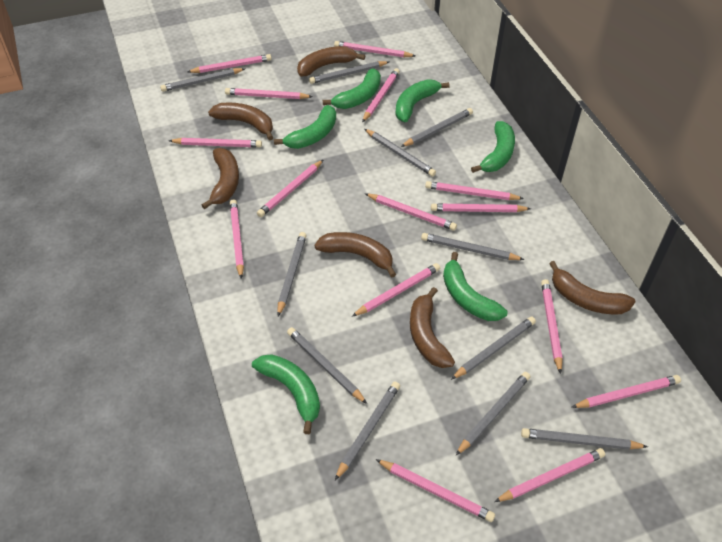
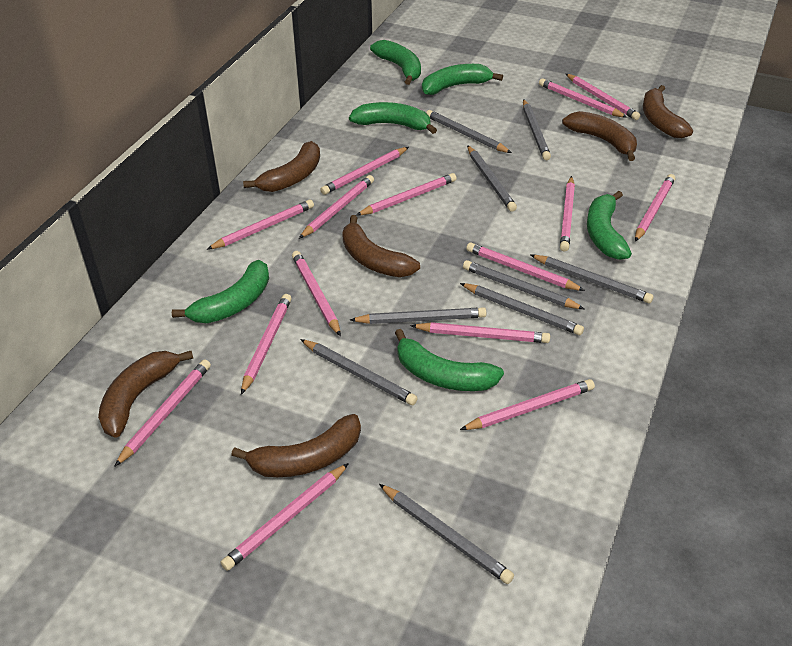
grey pencil: 11 -> 9

